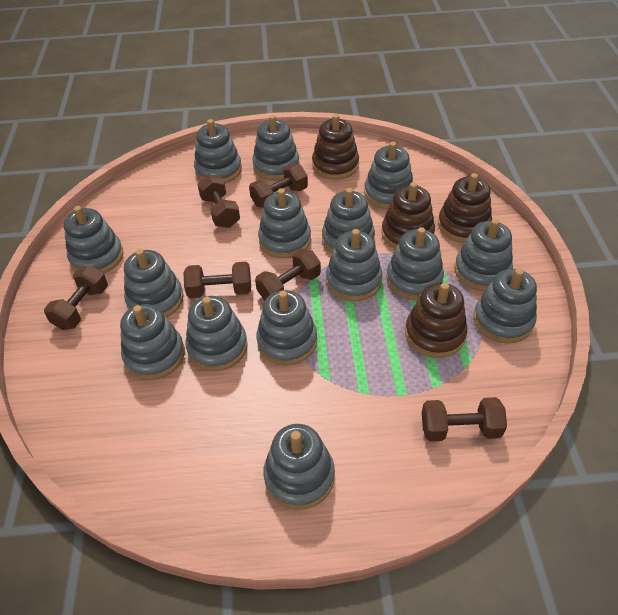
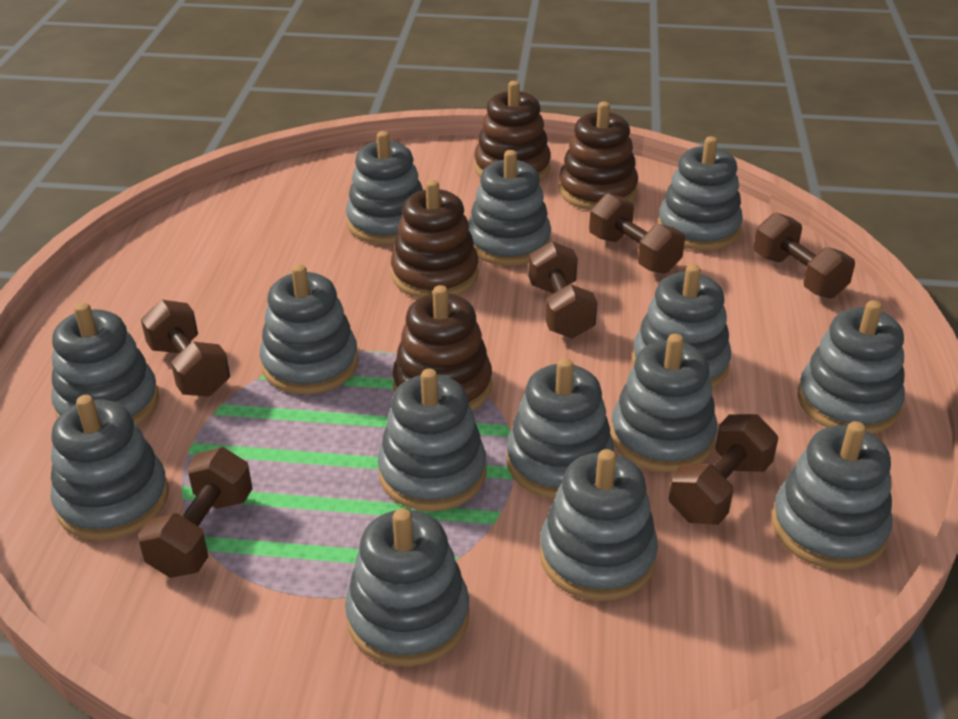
grey stacking toy: 15 -> 14

